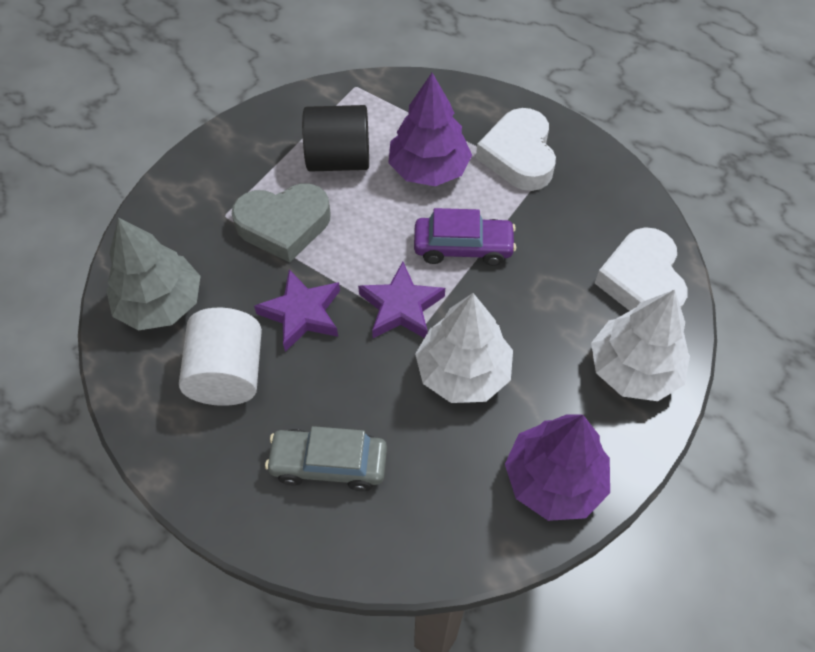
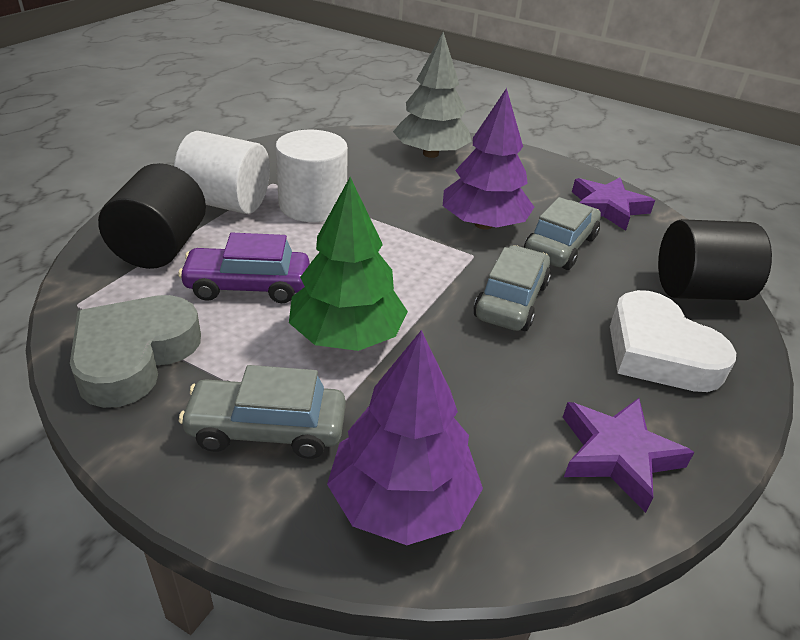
black cylinder: 1 -> 2
green tree: 0 -> 1
grey car: 1 -> 3
white cylinder: 1 -> 2
white heart: 2 -> 1
white tree: 2 -> 0

